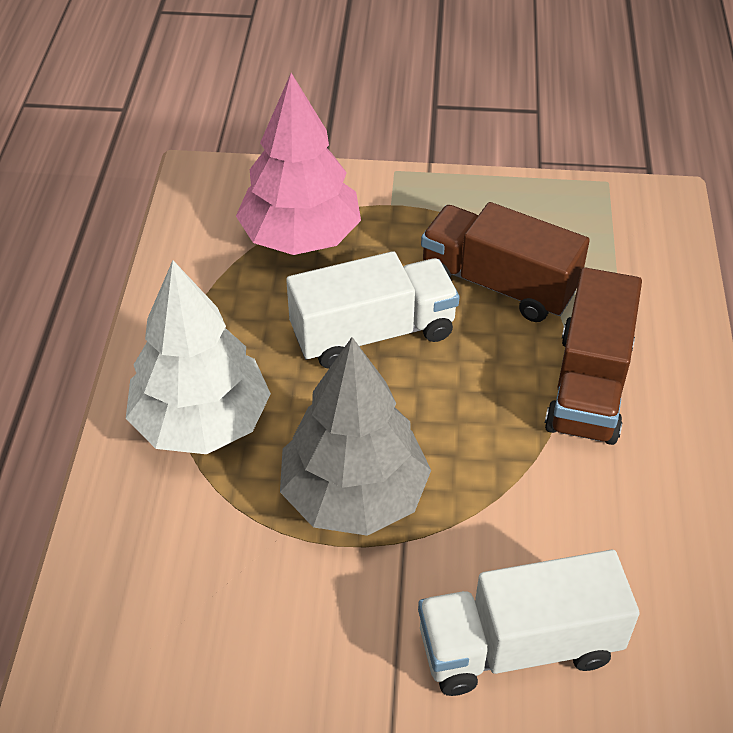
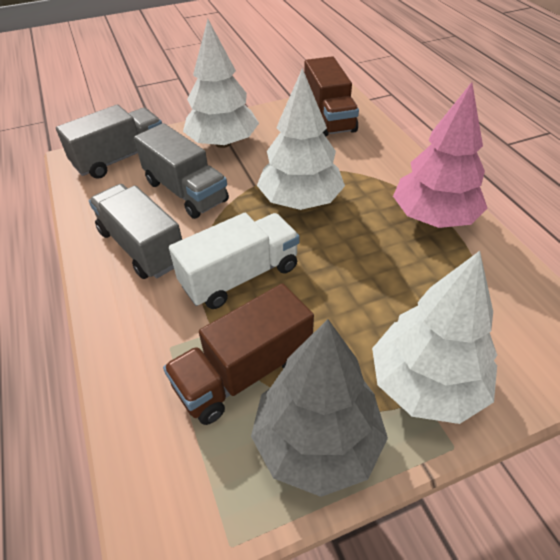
grey truck: 0 -> 3
white tree: 1 -> 3
white truck: 2 -> 1

